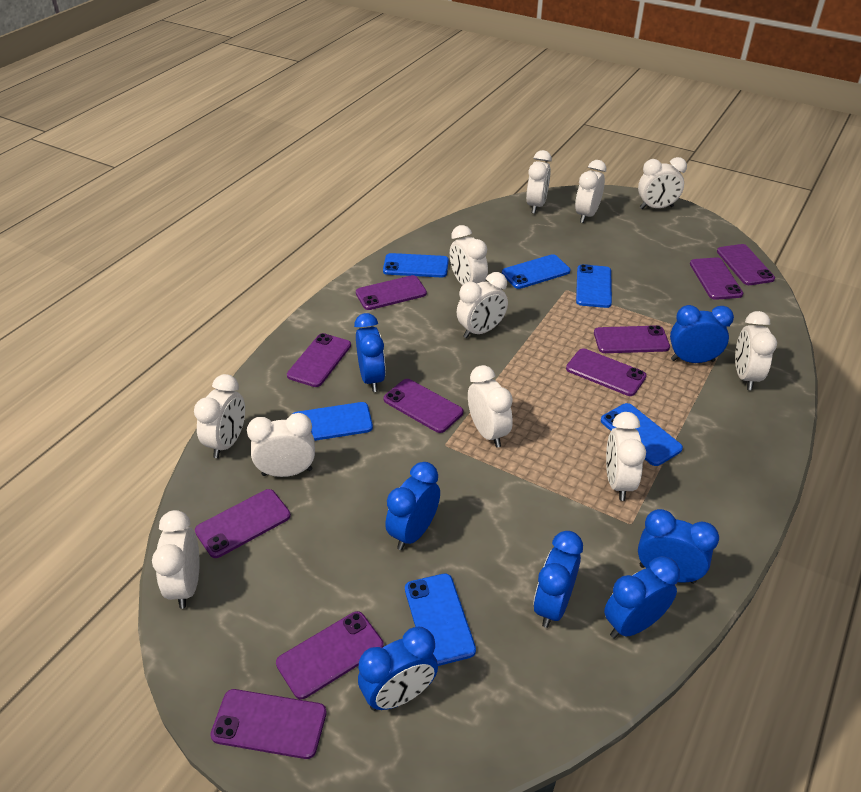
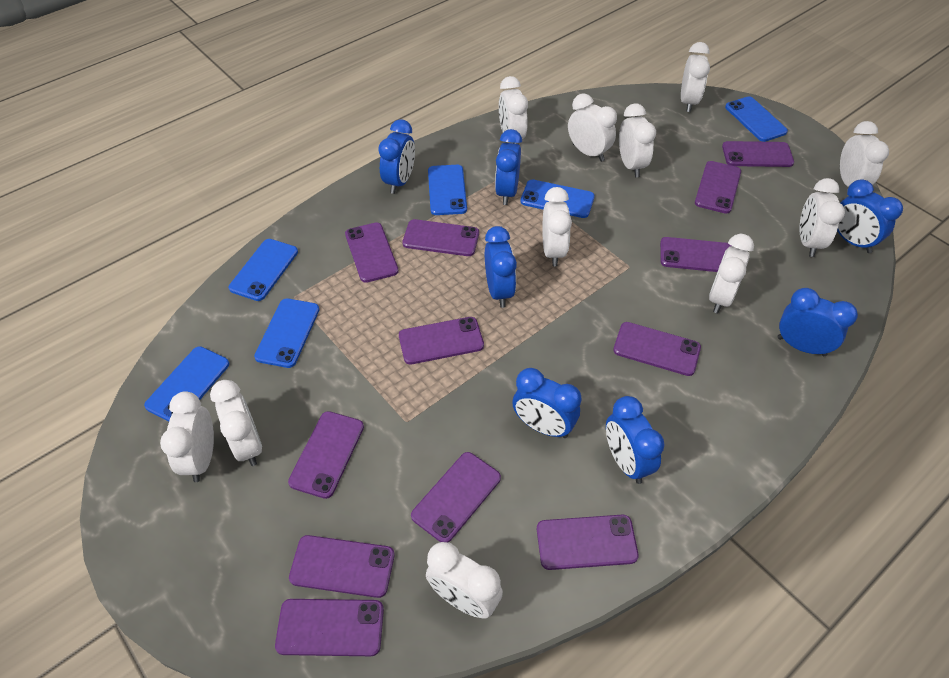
purple phone: 10 -> 12

